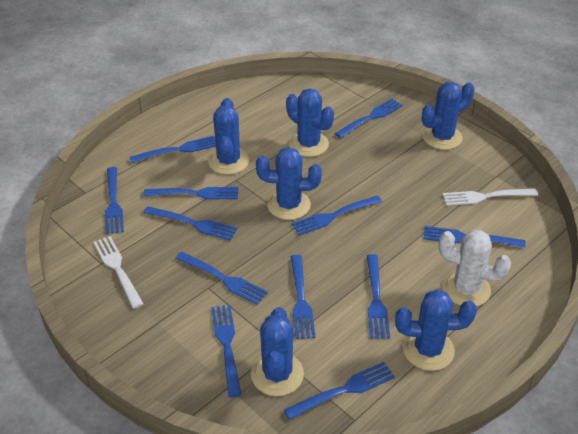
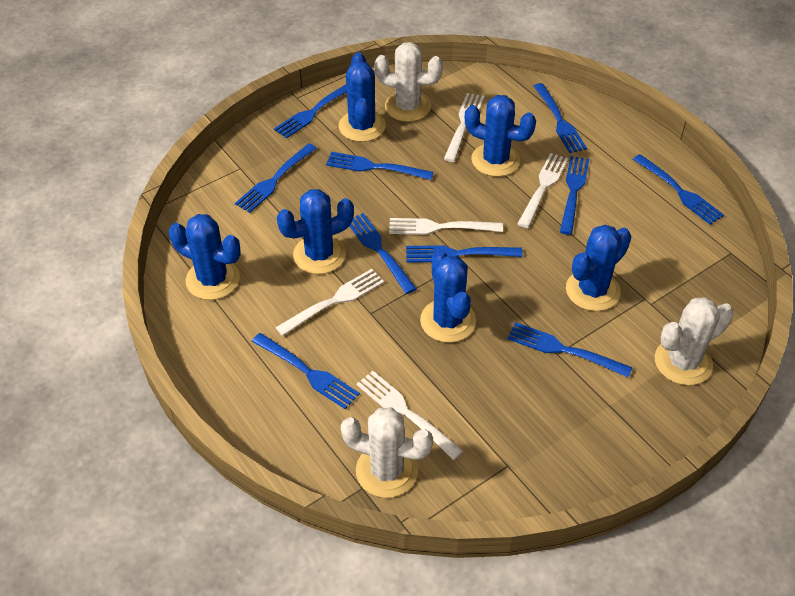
blue fork: 12 -> 10
white cactus: 1 -> 3
white fork: 2 -> 5

